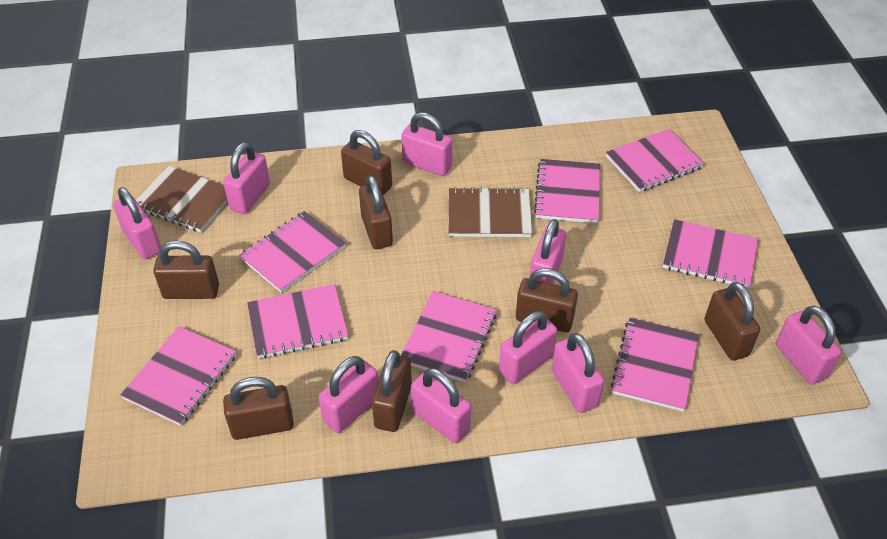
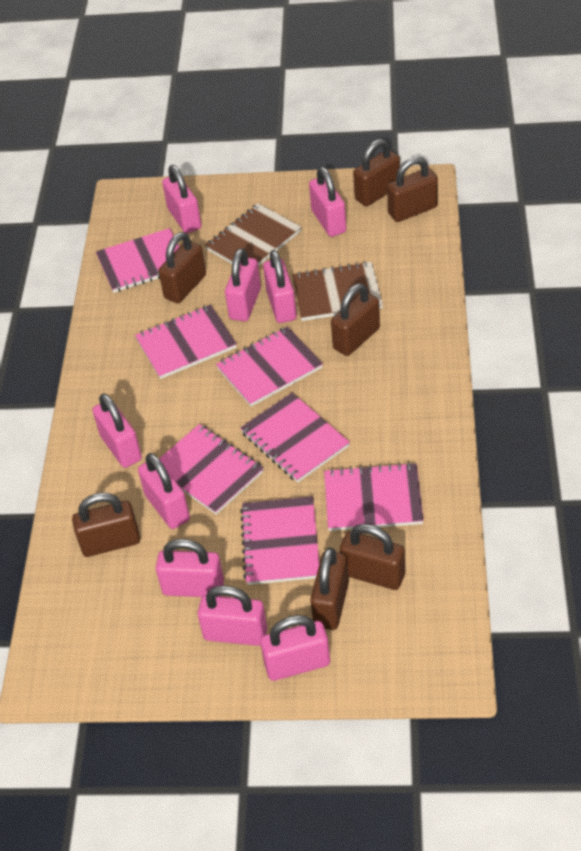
pink notebook: 8 -> 7

